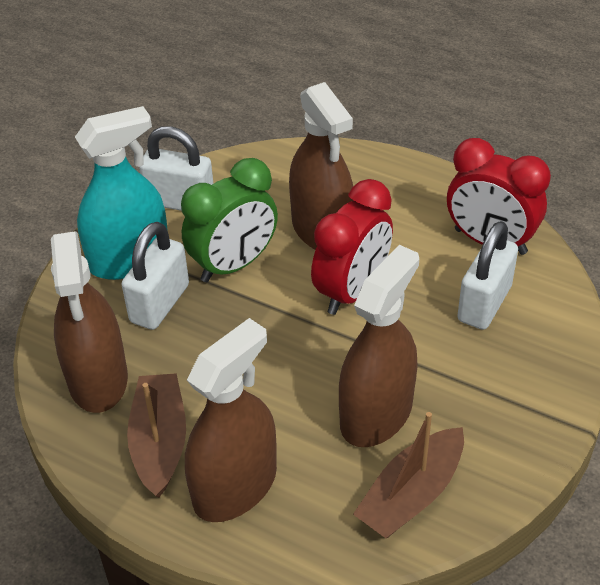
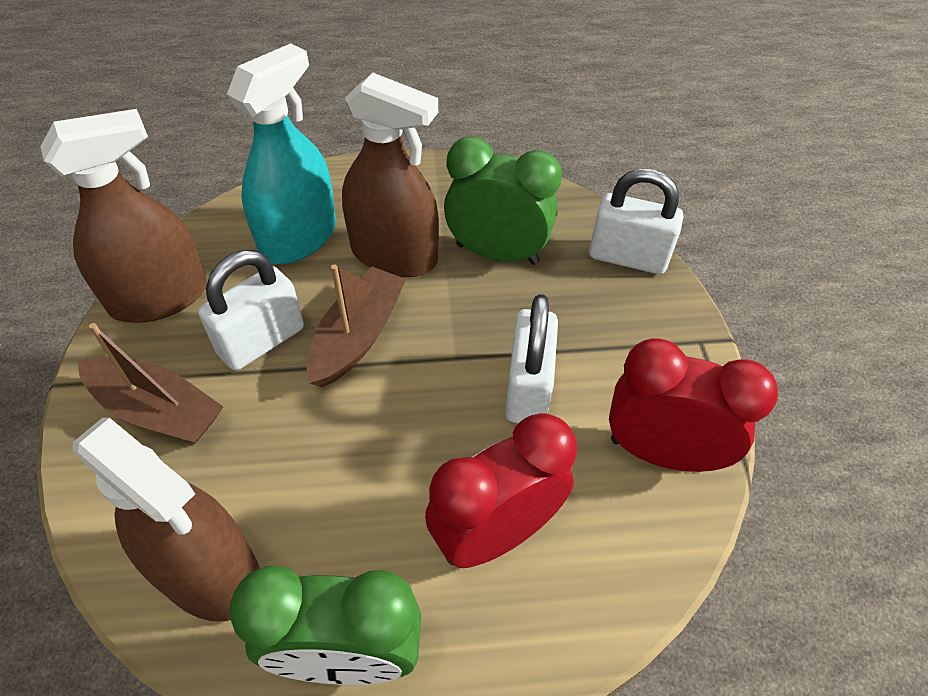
brown spray bottle: 4 -> 3
green clock: 1 -> 2

